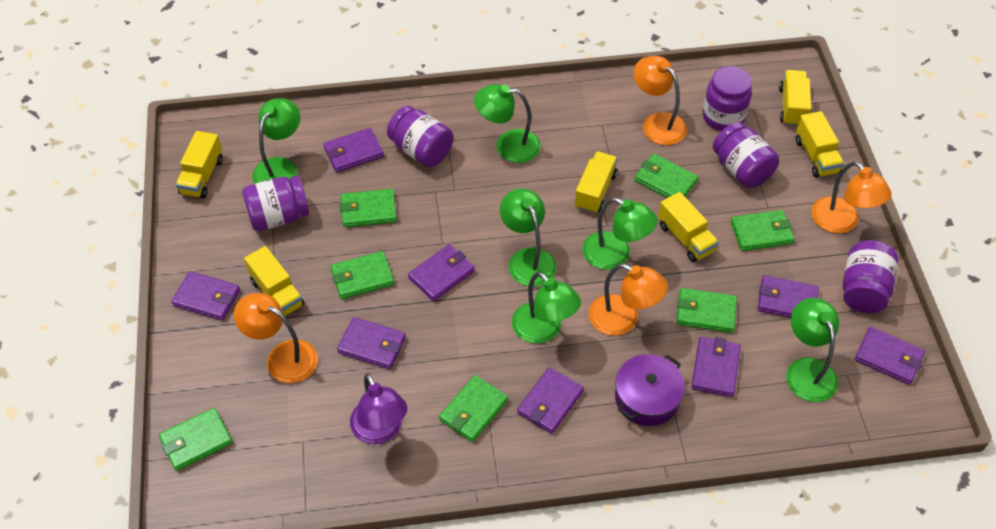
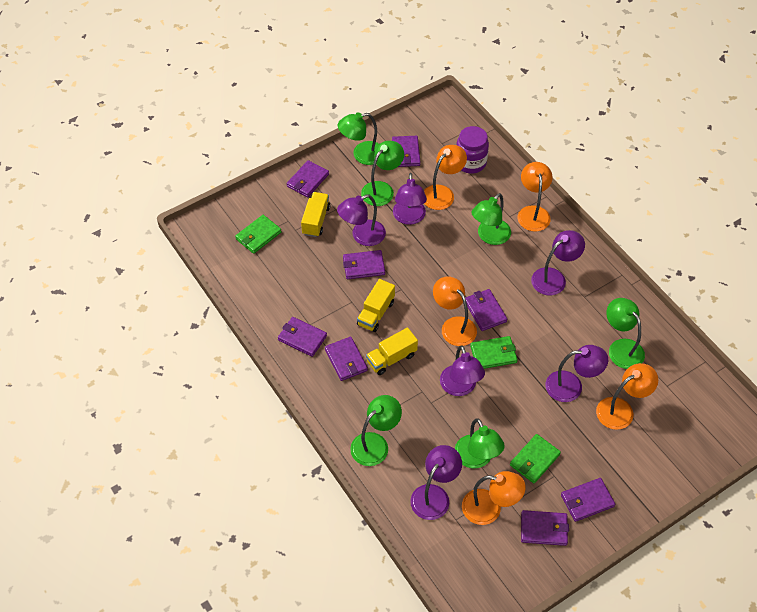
green wallet: 7 -> 3
orange lamp: 4 -> 5
purple jar: 5 -> 1
purple lamp: 1 -> 6
purple pot: 1 -> 0
yellow truck: 6 -> 3

